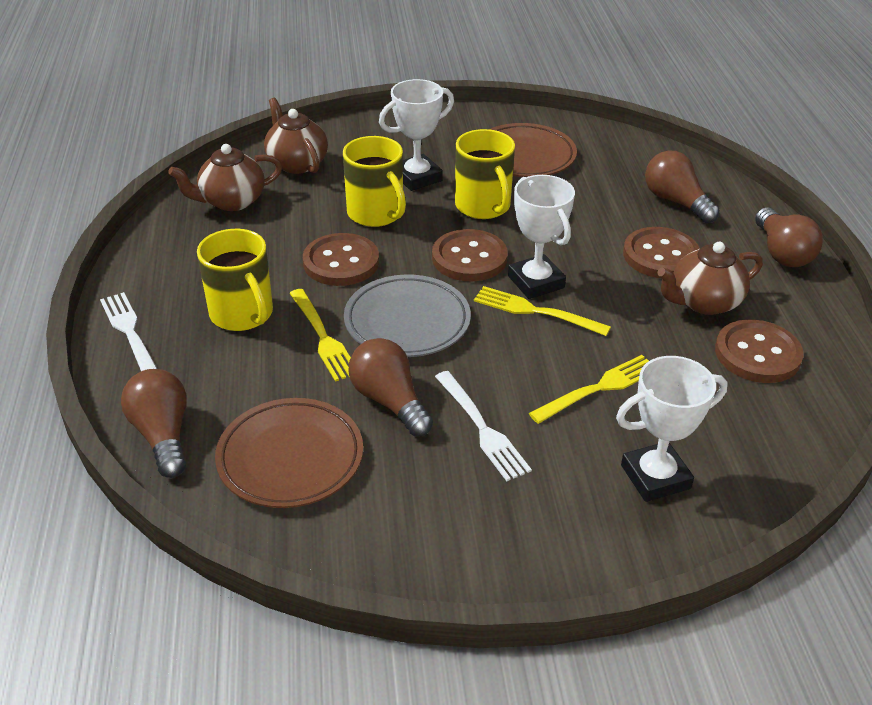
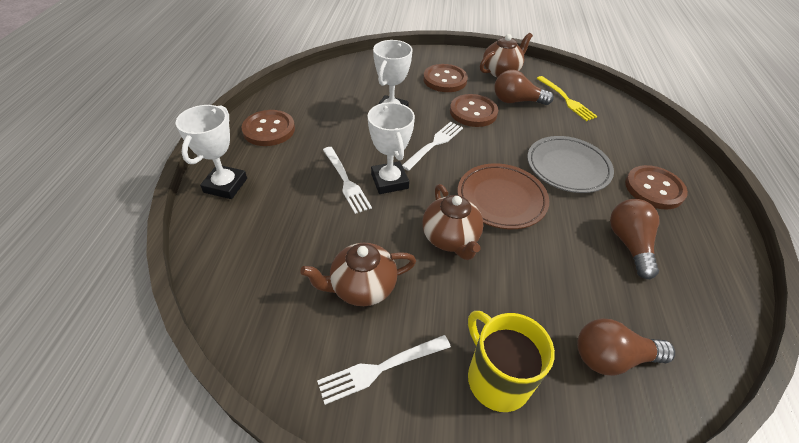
brown light bulb: 4 -> 3
brown plate: 2 -> 1
white fork: 2 -> 3
yellow fork: 3 -> 1
yellow mug: 3 -> 1

